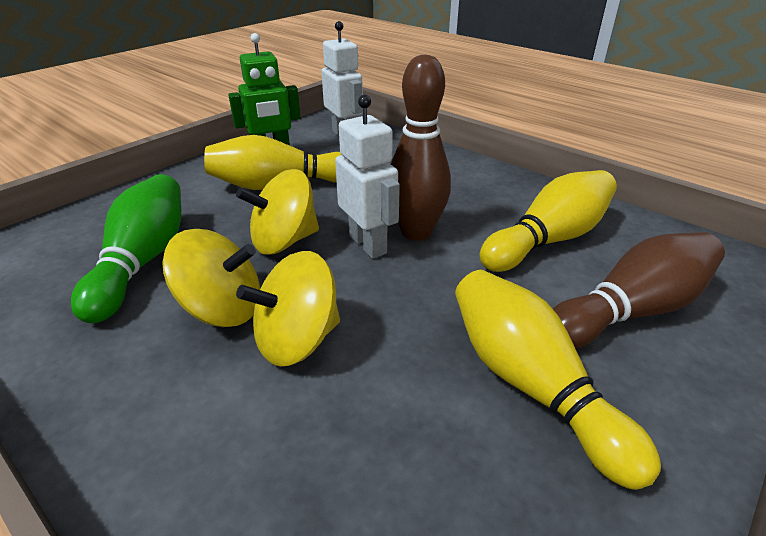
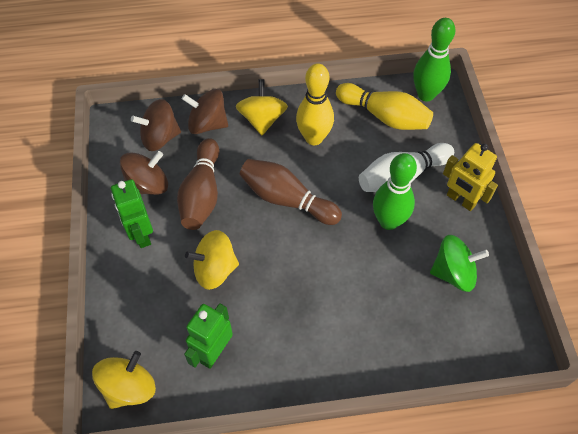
brown spinning top: 0 -> 3
green bowling pin: 1 -> 2
green robot: 1 -> 2
green spinning top: 0 -> 1
white bowling pin: 0 -> 1
white robot: 2 -> 0
yellow bowling pin: 3 -> 2
yellow robot: 0 -> 1

